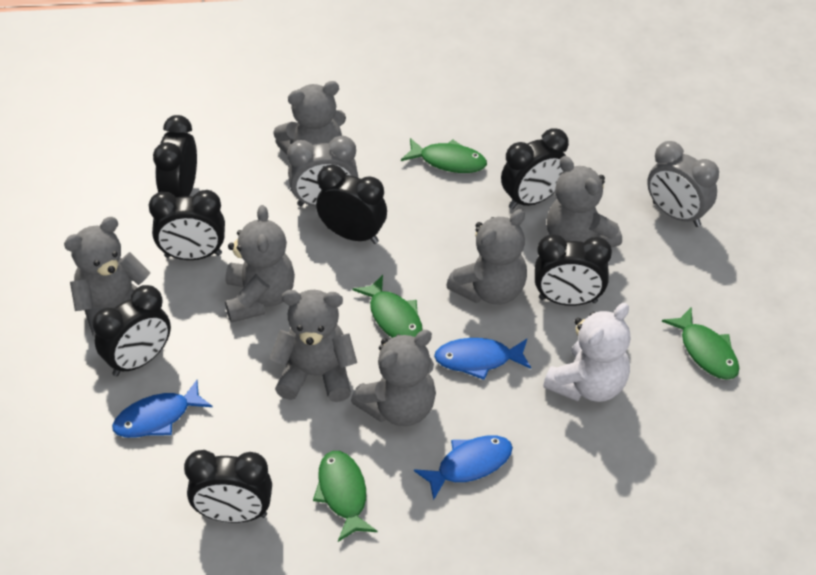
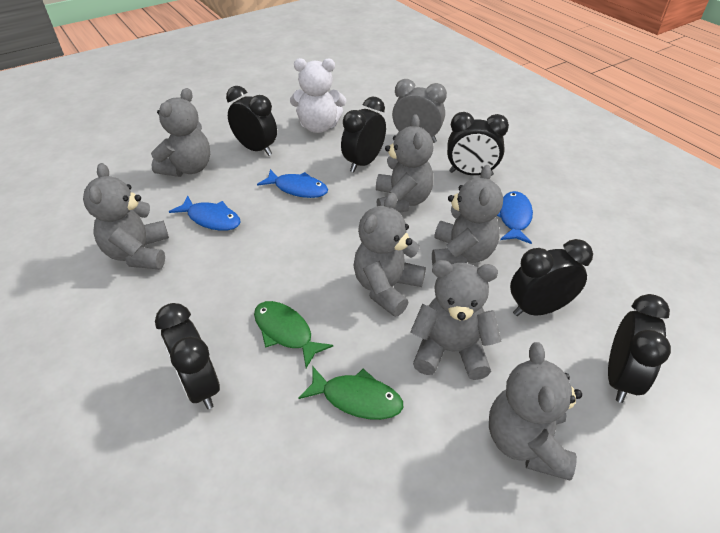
black clock: 7 -> 6
green fish: 4 -> 2
grey clock: 2 -> 1

